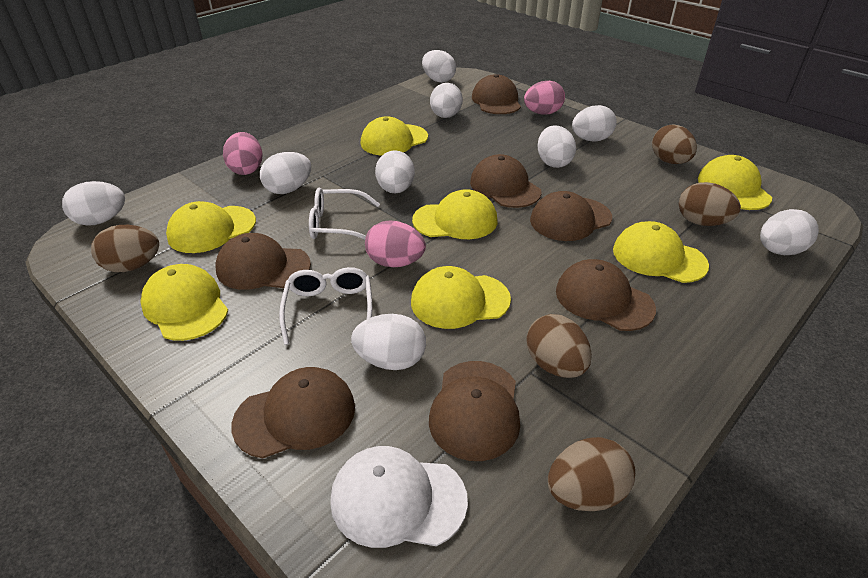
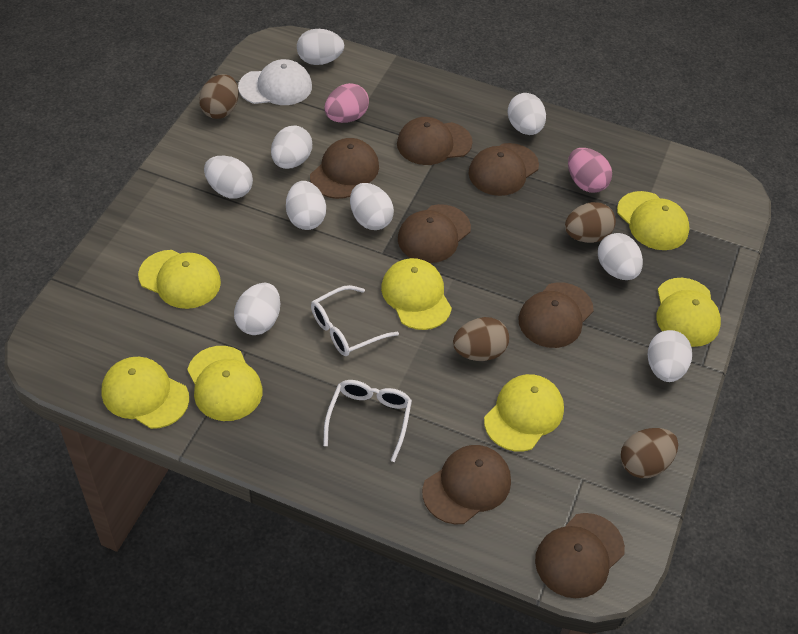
brown egg: 5 -> 4
pink egg: 3 -> 2

